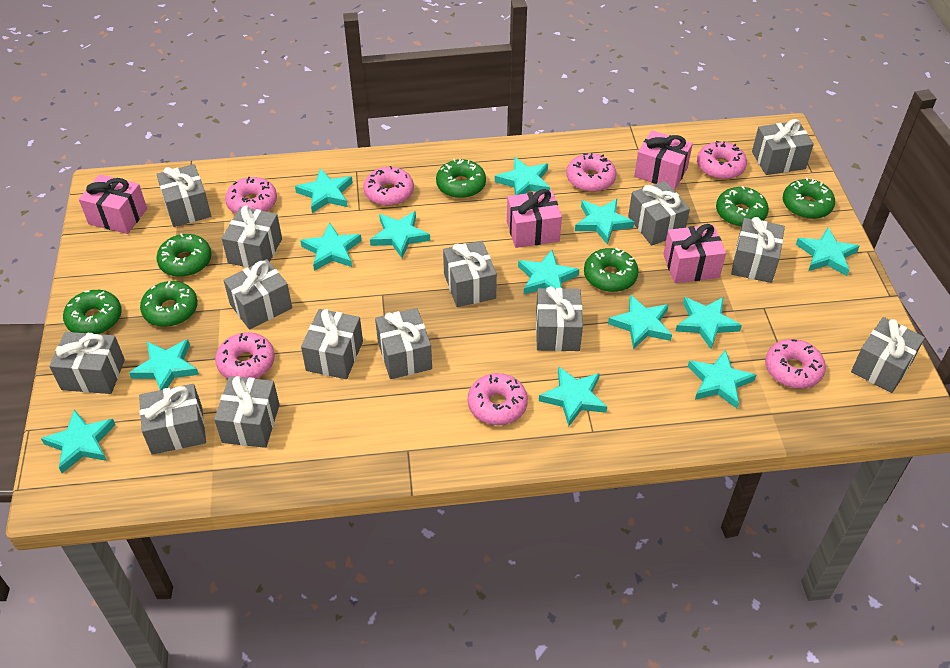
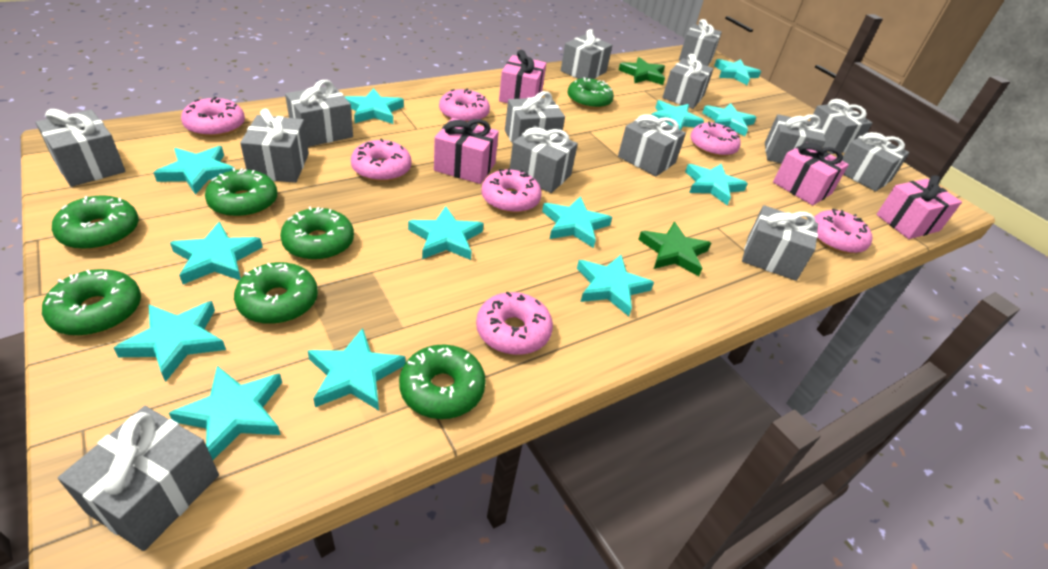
green star: 0 -> 2

